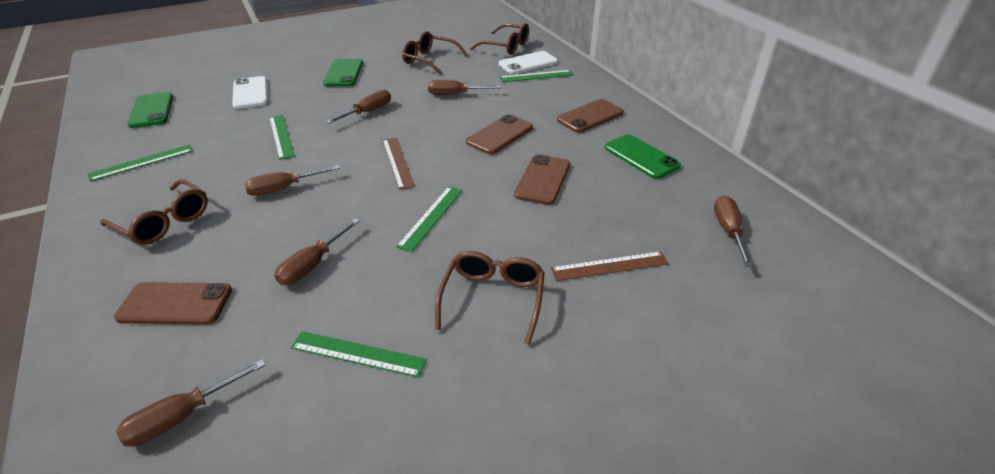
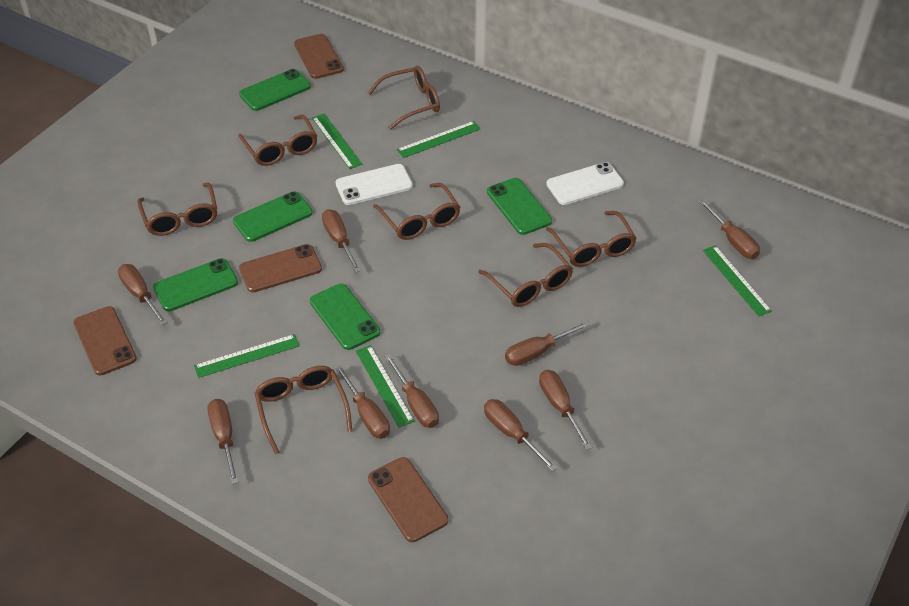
brown glasses: 4 -> 7
brown ruler: 2 -> 0
brown screwdriver: 6 -> 9
green phone: 3 -> 5

